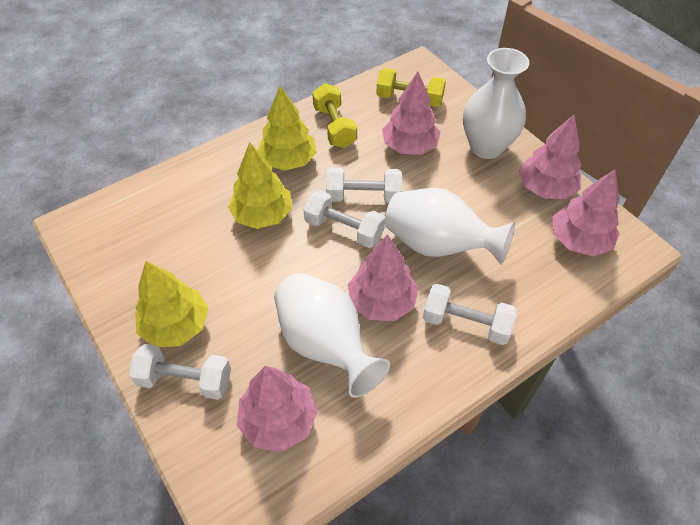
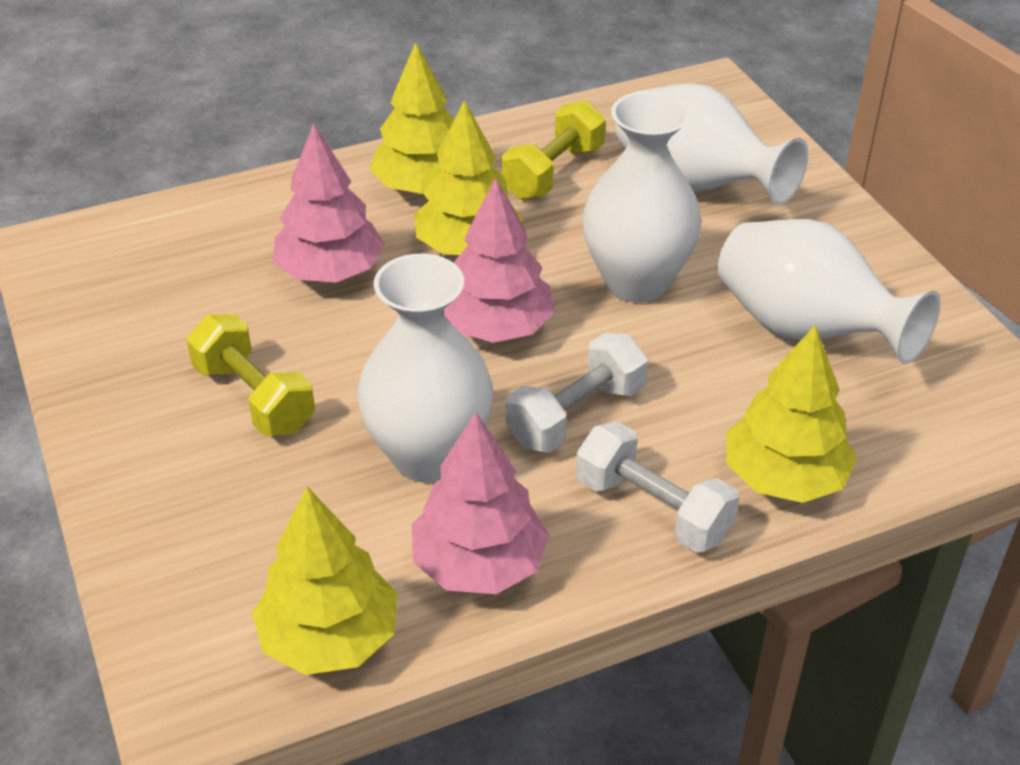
pink tree: 5 -> 3
white dumbbell: 4 -> 2
white vase: 3 -> 4
yellow tree: 3 -> 4

